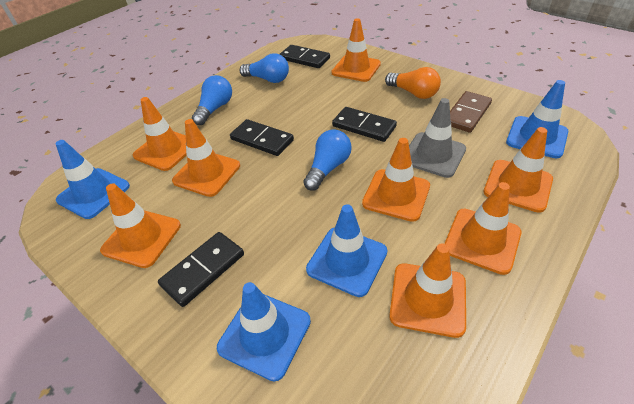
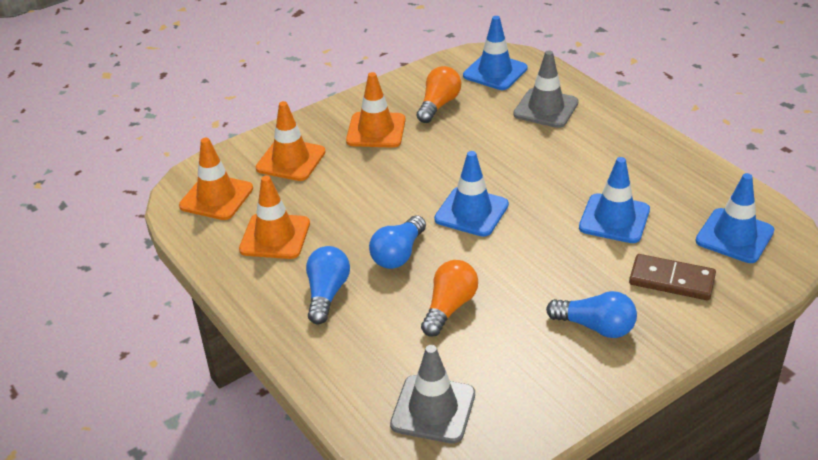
black domino: 4 -> 0
grey traffic cone: 1 -> 2
orange light bulb: 1 -> 2
orange traffic cone: 8 -> 4

